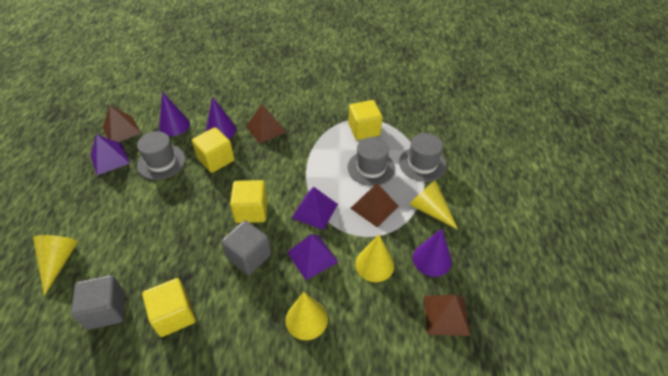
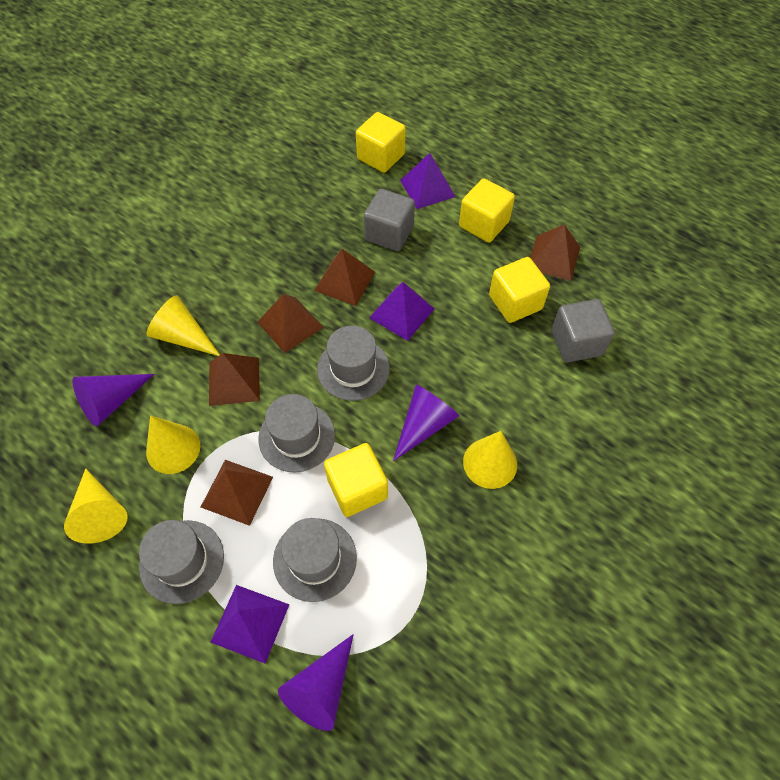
brown pyramid: 4 -> 5
grey hat: 3 -> 4

